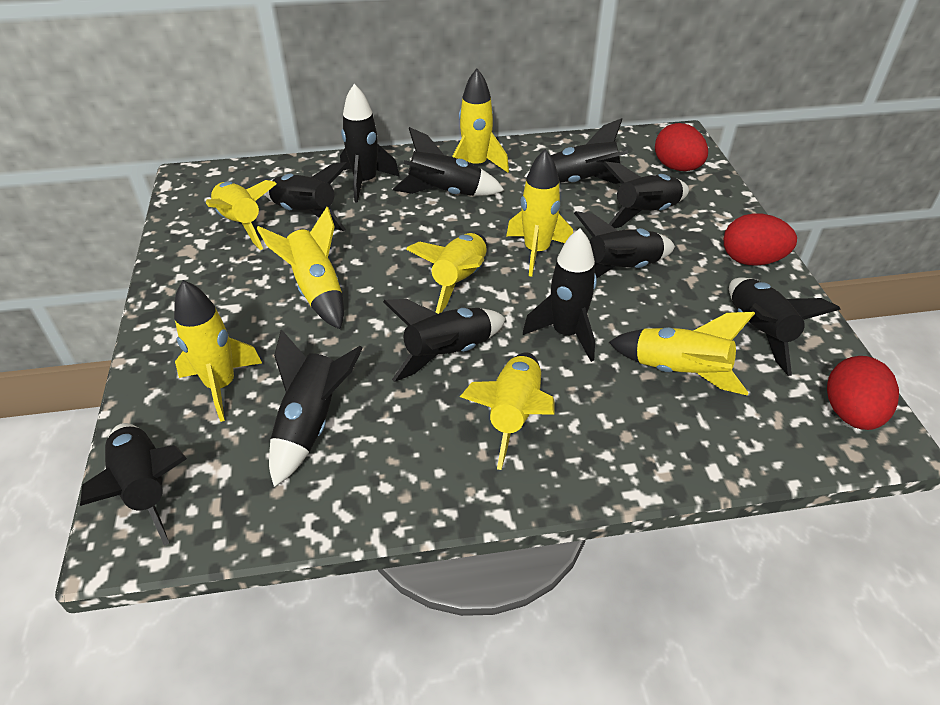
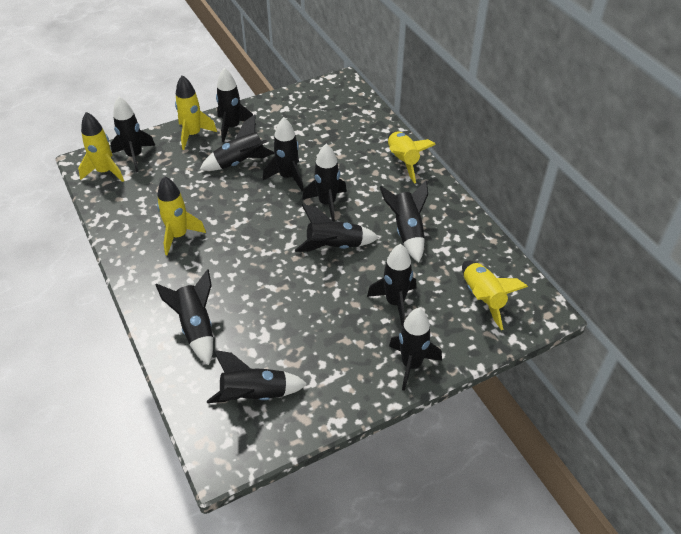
red egg: 3 -> 0
yellow rocket: 8 -> 5

